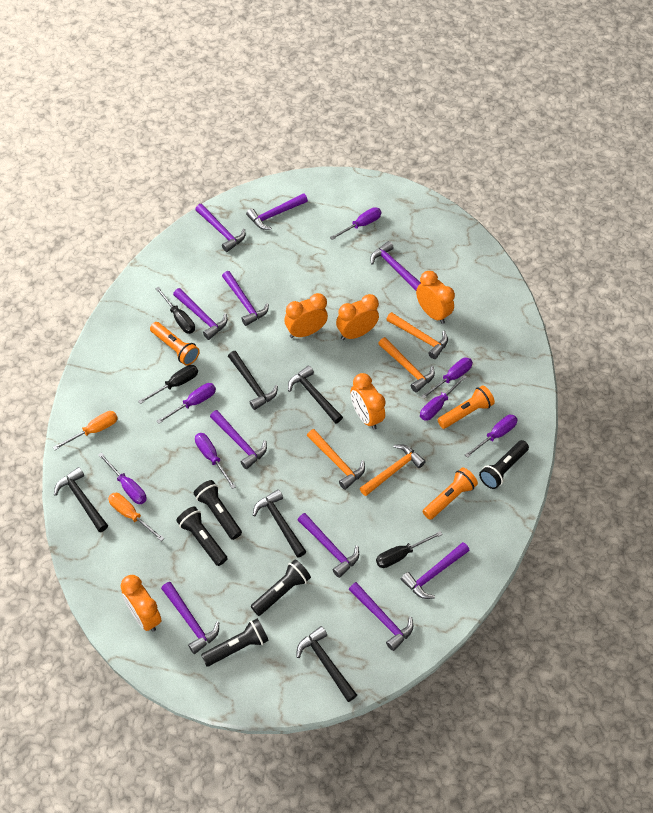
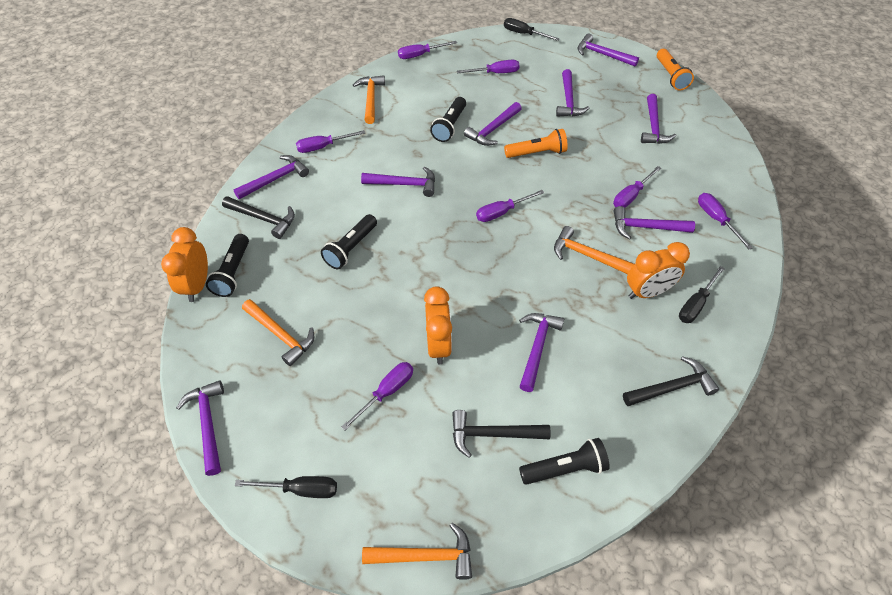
black flashlight: 5 -> 4
black hammer: 5 -> 3
orange clock: 5 -> 3
orange flashlight: 3 -> 2
orange screwdriver: 2 -> 0
purple hammer: 10 -> 9

